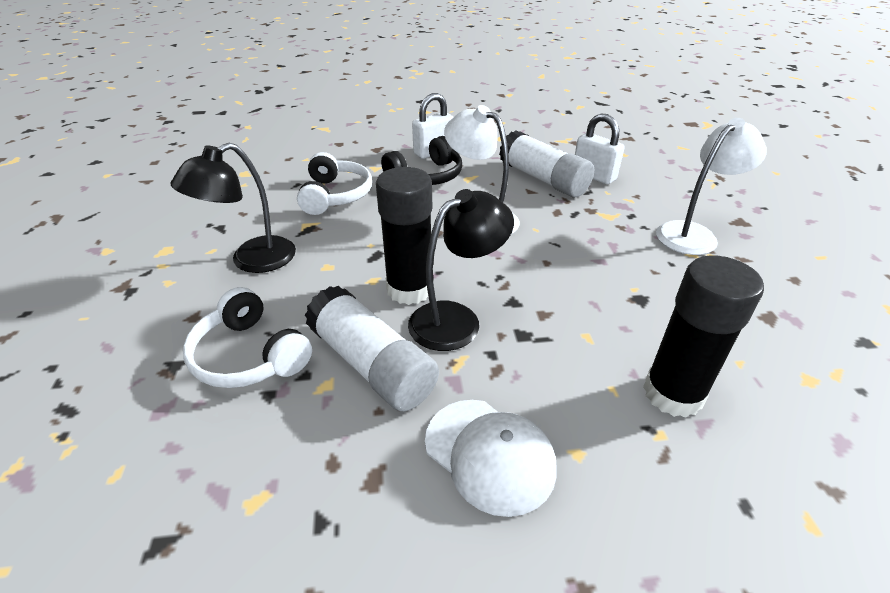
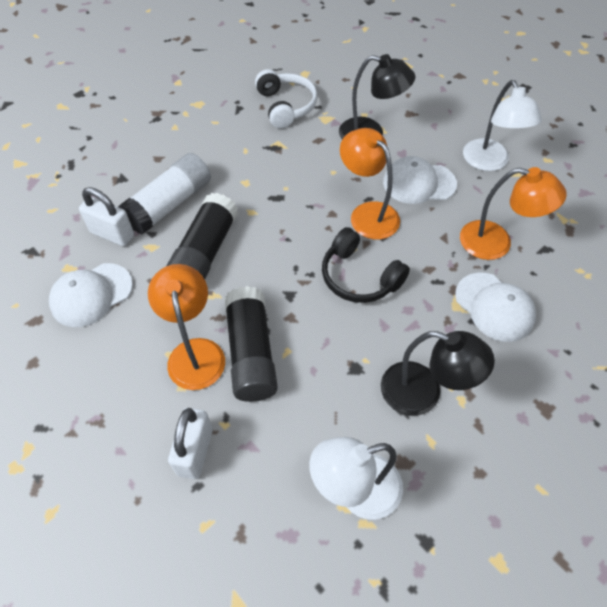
orange lamp: 0 -> 3
white cap: 1 -> 3
white glue stick: 2 -> 1
white headphones: 2 -> 1

